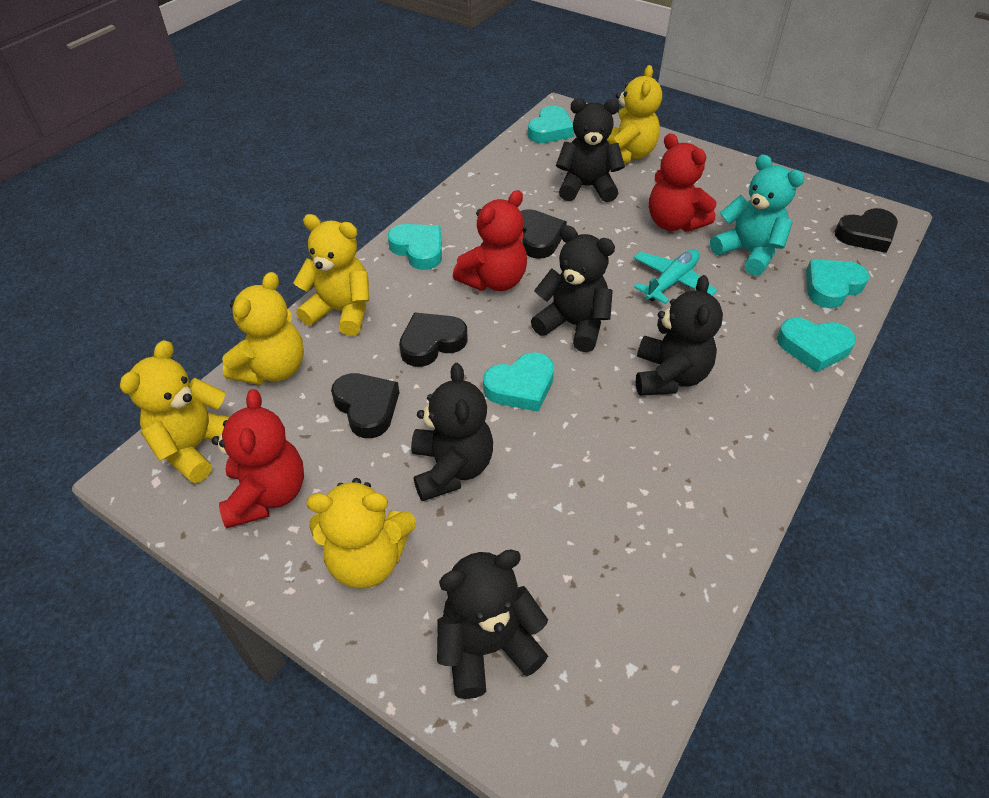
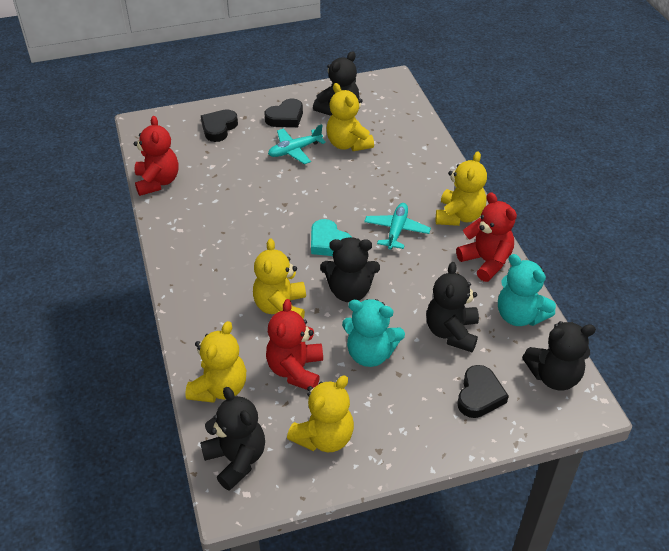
black heart: 4 -> 3
turquoise heart: 5 -> 1
turquoise plane: 1 -> 2
turquoise teddy bear: 1 -> 2

